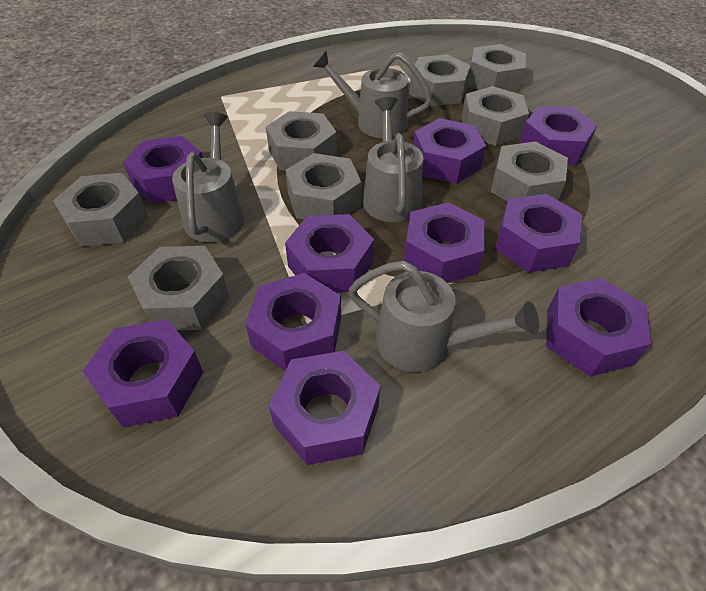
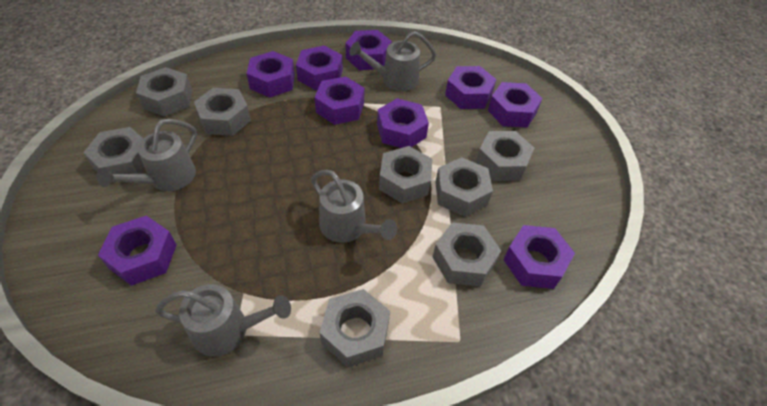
purple nut: 10 -> 9

